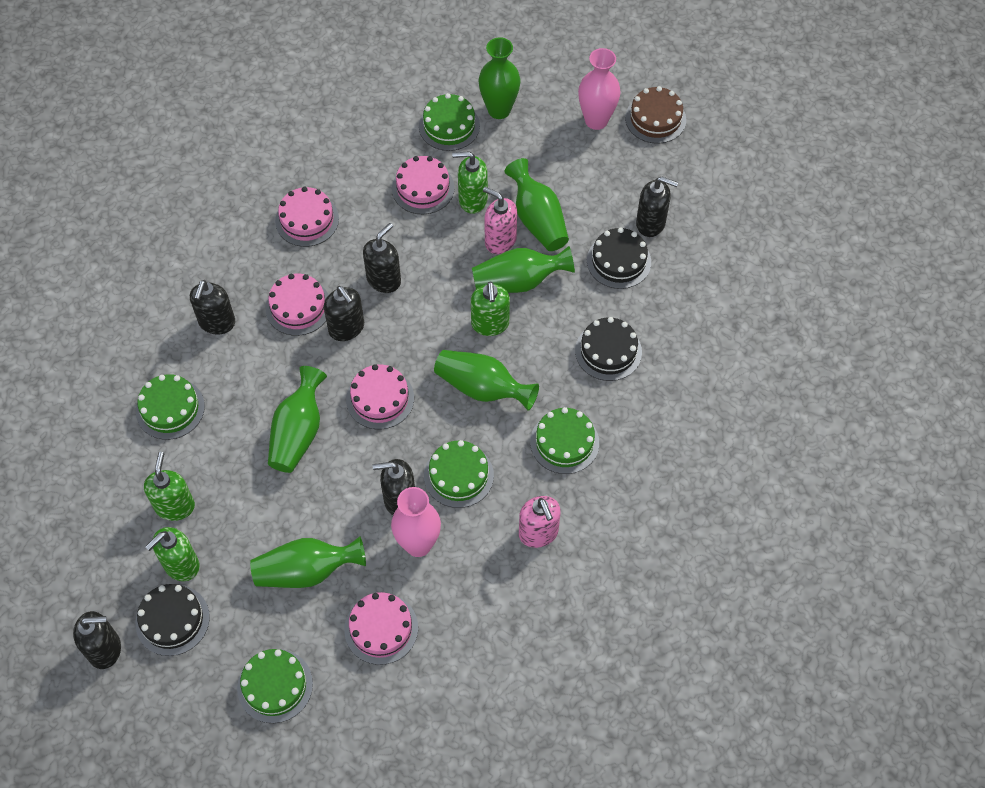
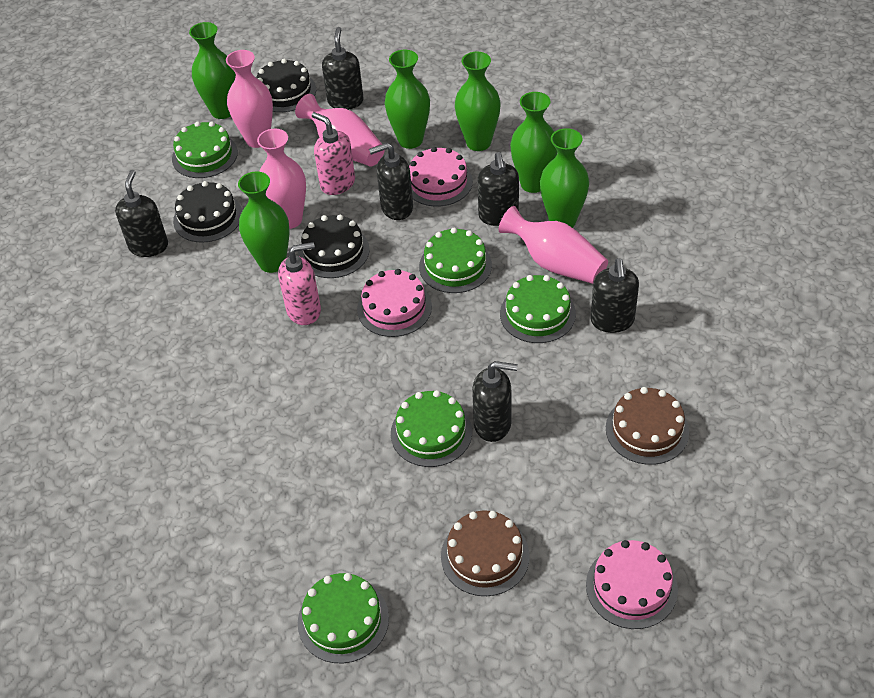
brown cake: 1 -> 2
green soap dispenser: 4 -> 0
pink cake: 5 -> 3
pink vase: 2 -> 4

